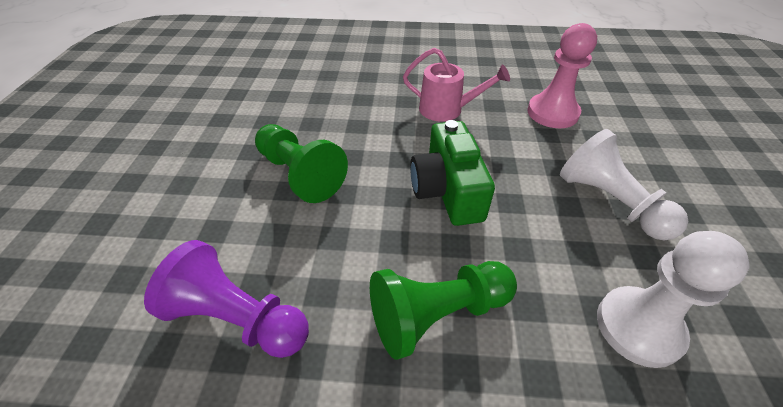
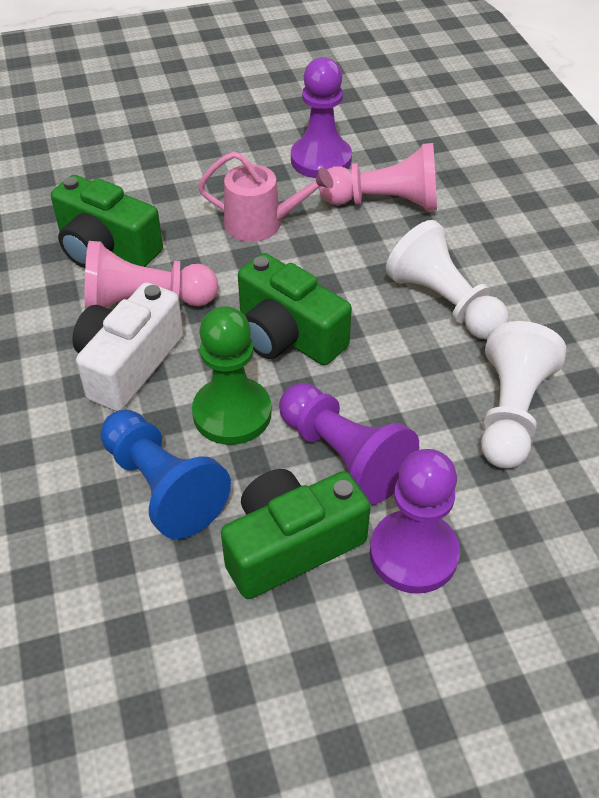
blue pawn: 0 -> 1
green camera: 1 -> 3
green pawn: 2 -> 1
pink pawn: 1 -> 2
purple pawn: 1 -> 3
white camera: 0 -> 1

